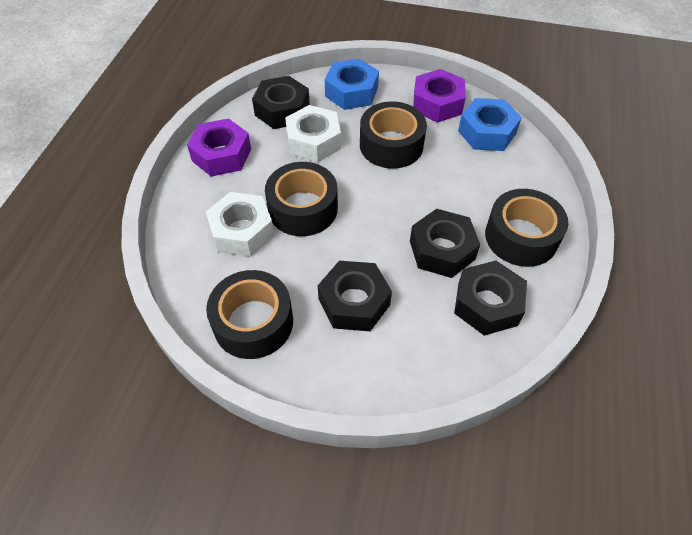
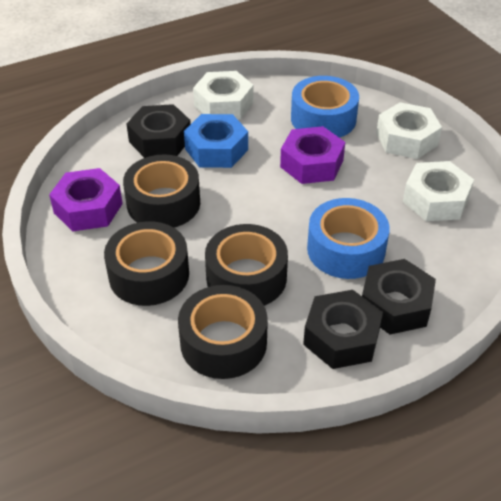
black nut: 4 -> 3
blue nut: 2 -> 1
blue tape: 0 -> 2
white nut: 2 -> 3

